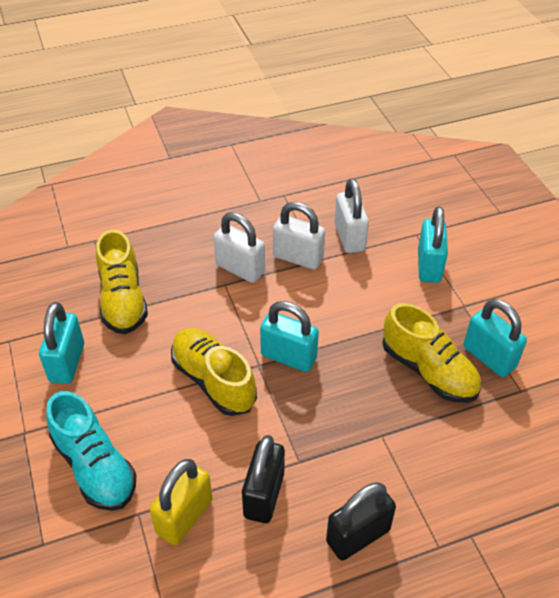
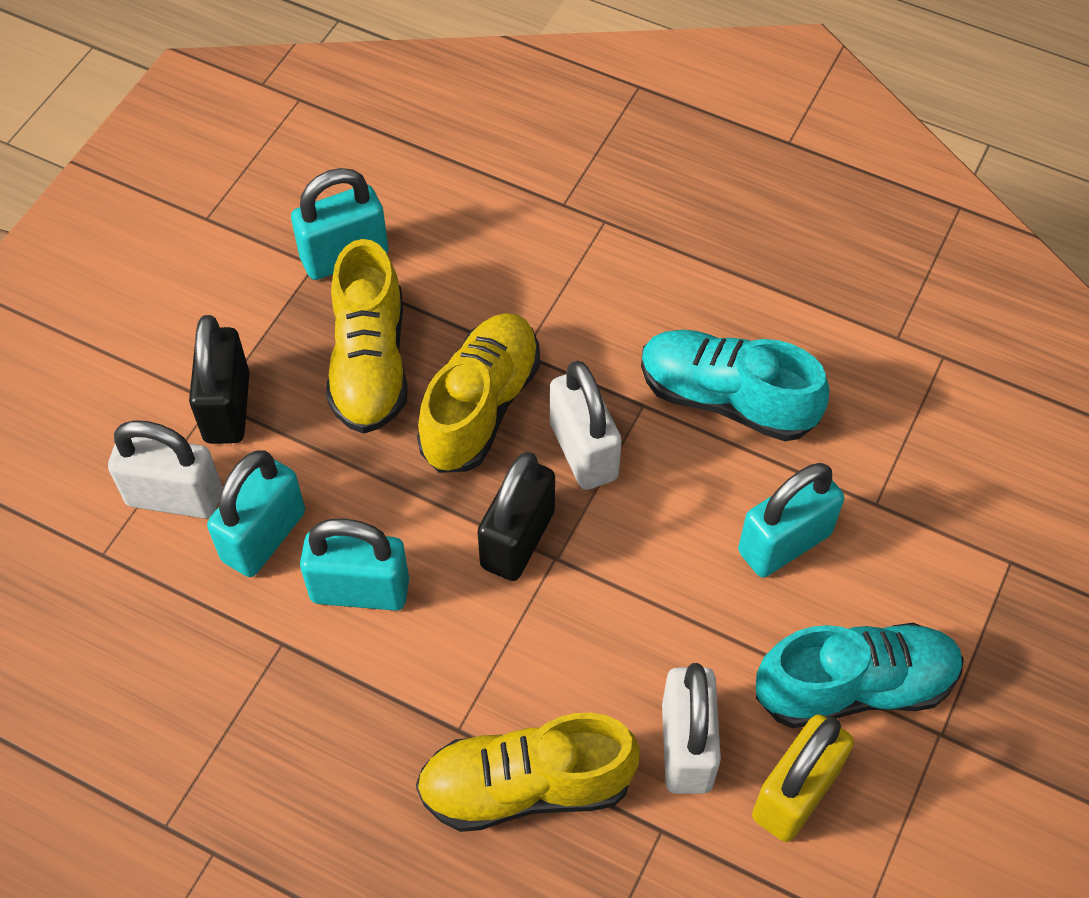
turquoise shoe: 1 -> 2

